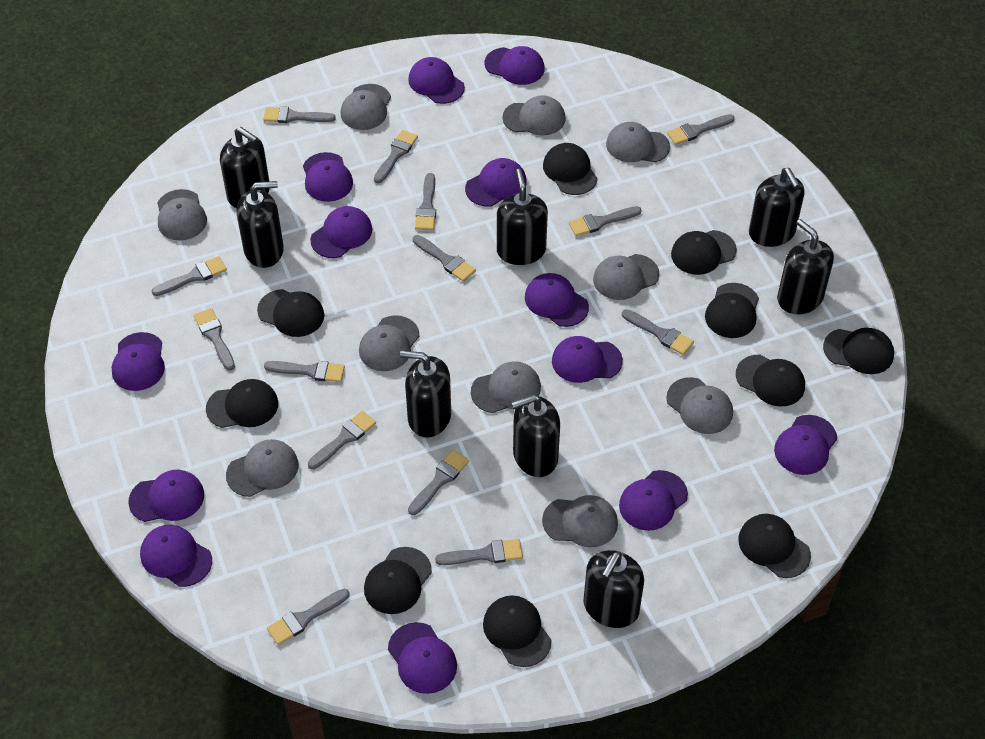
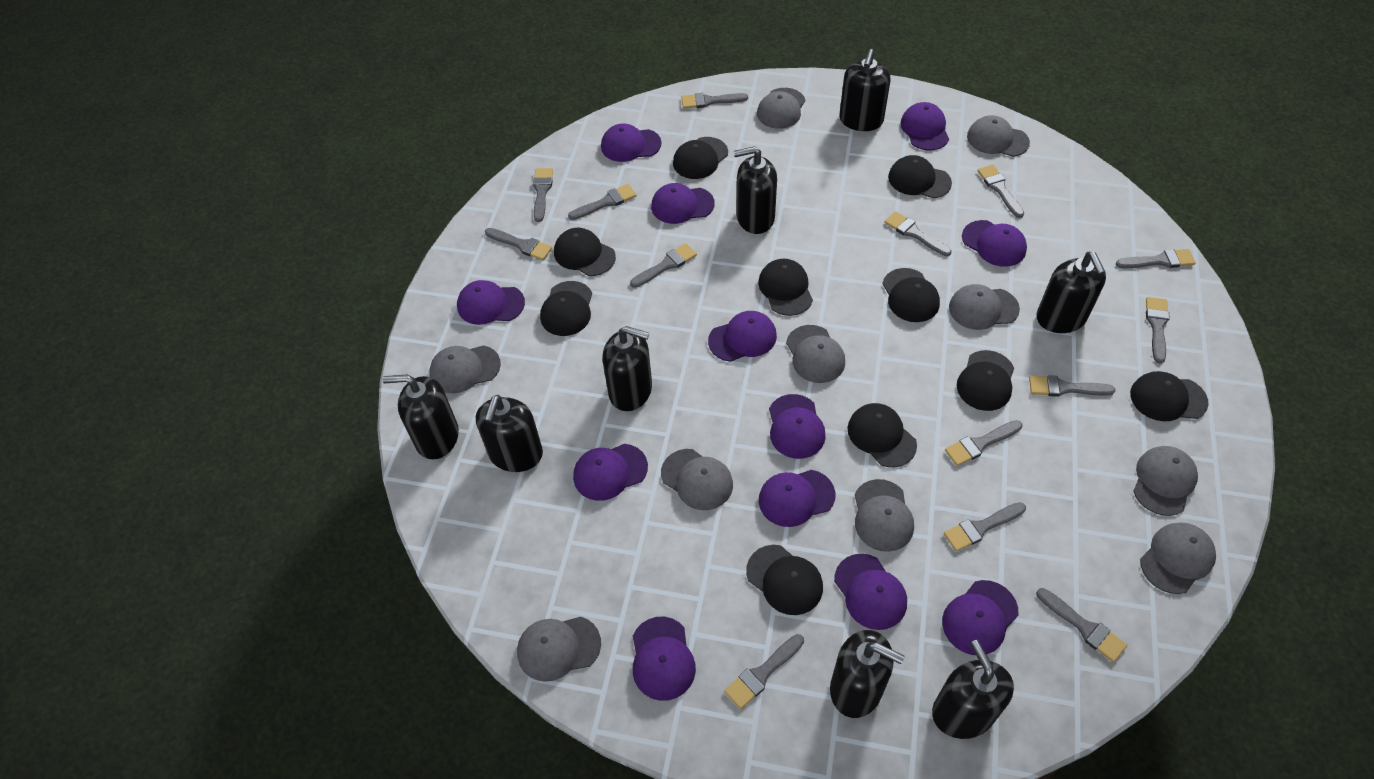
purple cap: 13 -> 12

